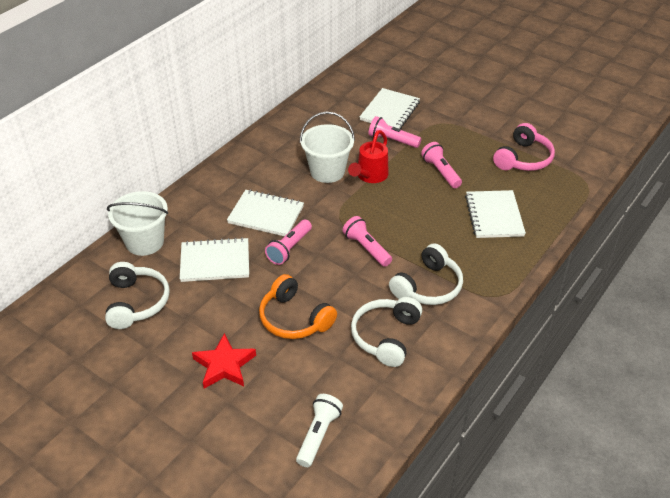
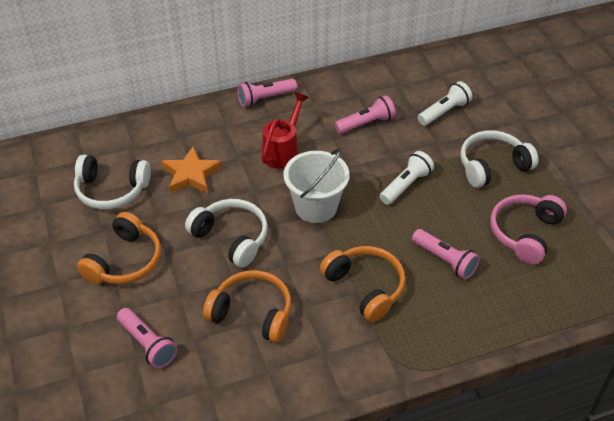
orange headphones: 1 -> 3
orange star: 0 -> 1
red star: 1 -> 0
white bucket: 2 -> 1
white flashlight: 1 -> 2
white notebook: 4 -> 0

